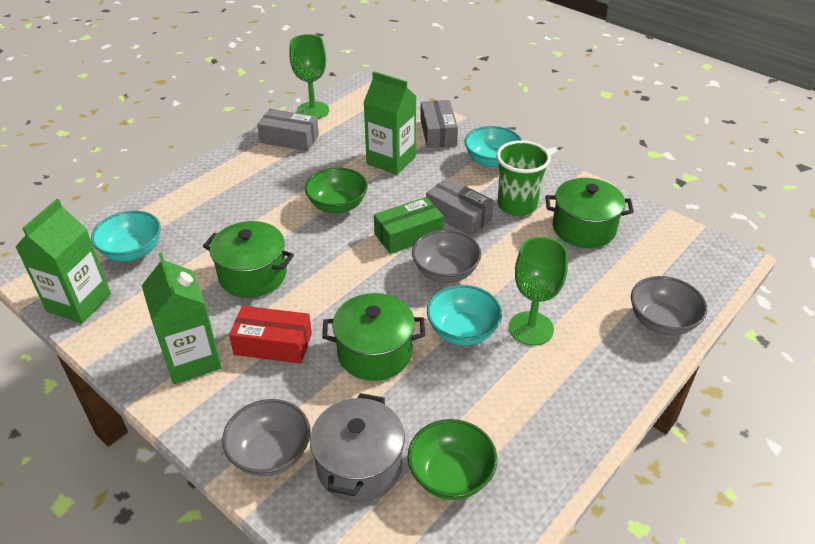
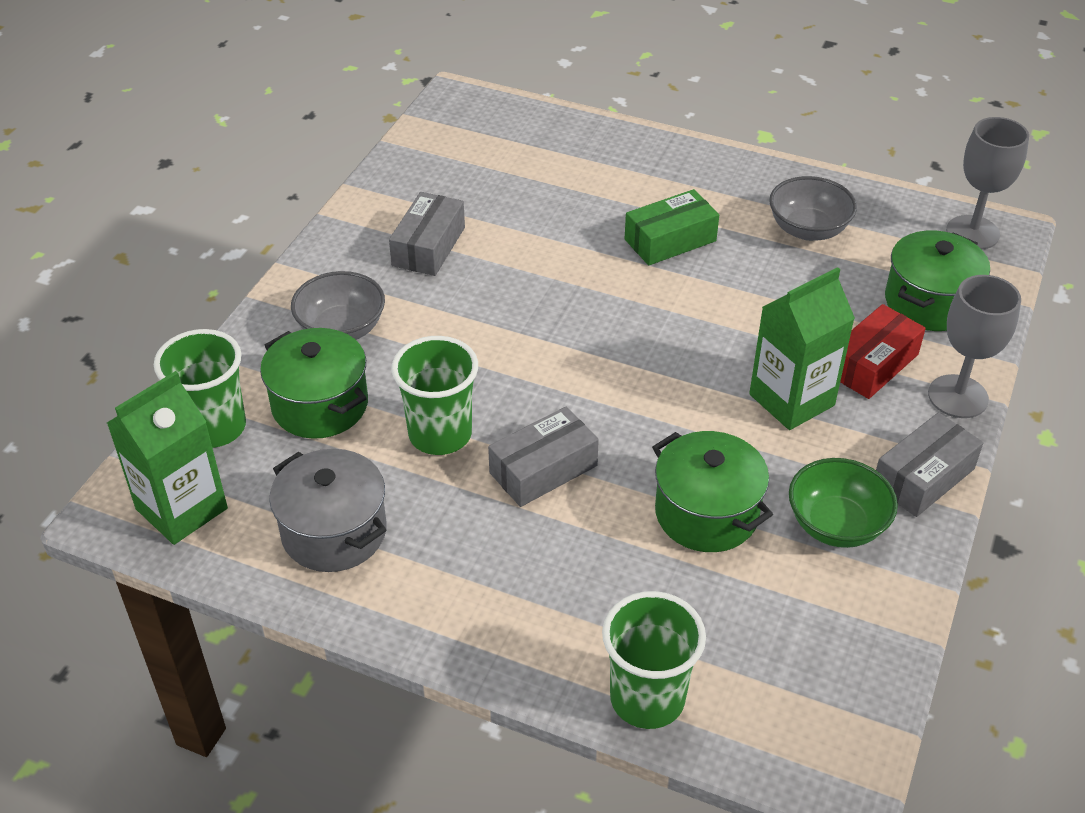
green bowl: 2 -> 1
green carton: 3 -> 2
green cup: 1 -> 3
green goblet: 2 -> 0
grey bowl: 3 -> 2
grey goblet: 0 -> 2
turquoise bowl: 3 -> 0

